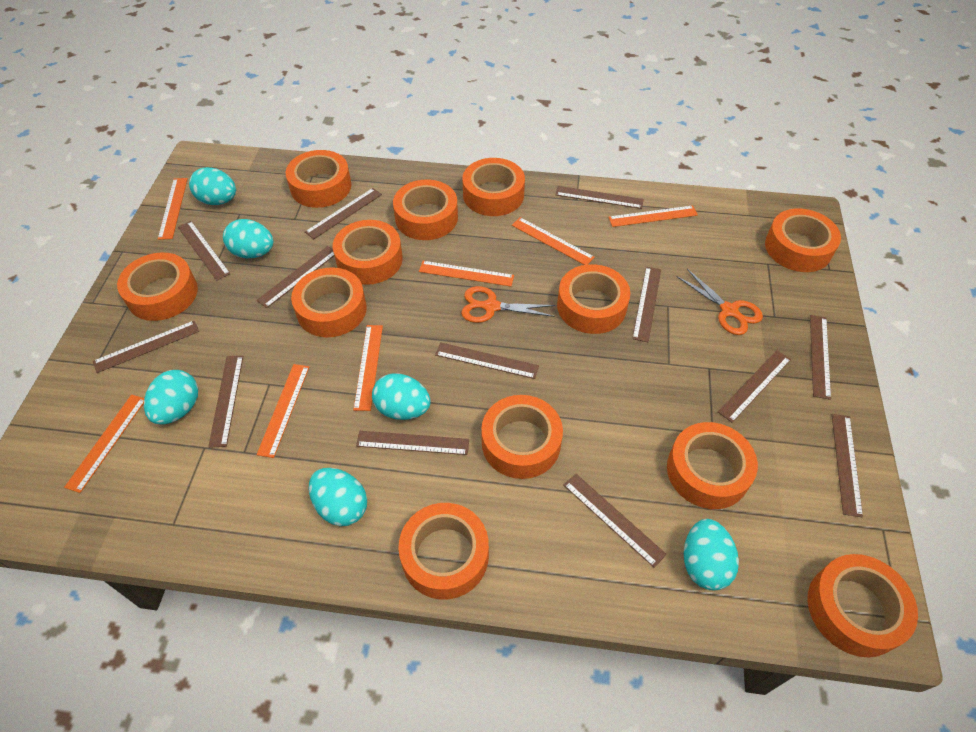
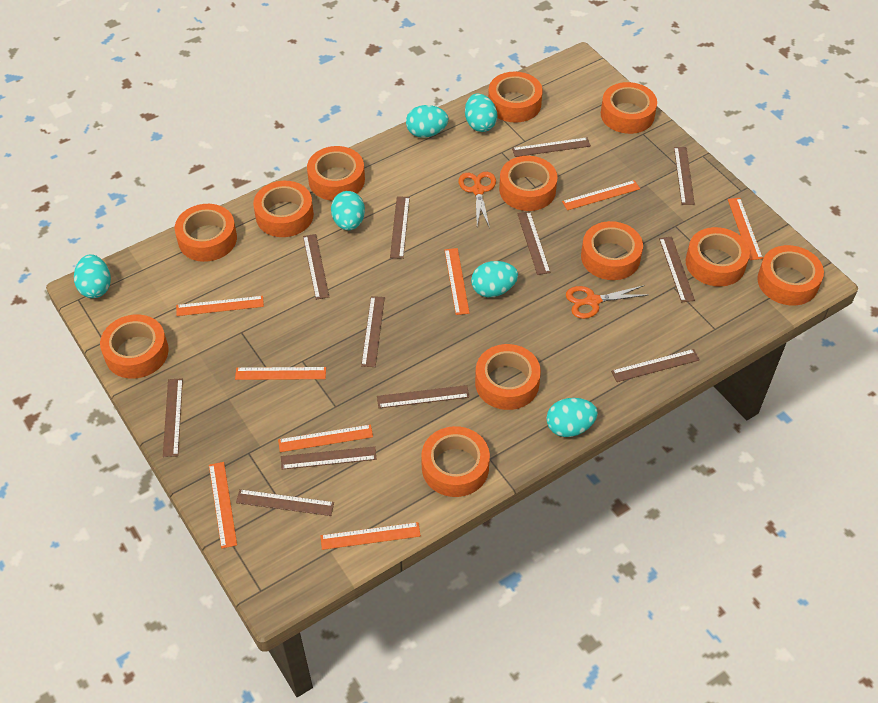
brown ruler: 13 -> 12
orange ruler: 7 -> 8

